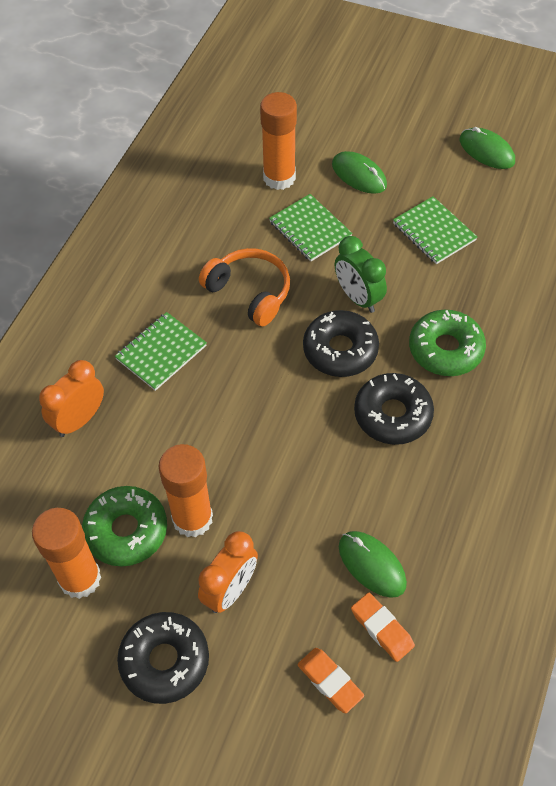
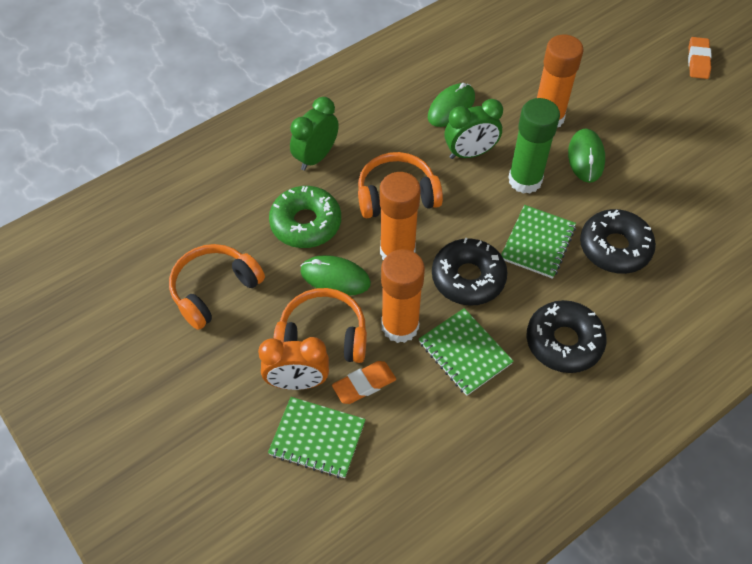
green clock: 1 -> 2
green donut: 2 -> 1
green glue stick: 0 -> 1
orange clock: 2 -> 1
orange headphones: 1 -> 3

